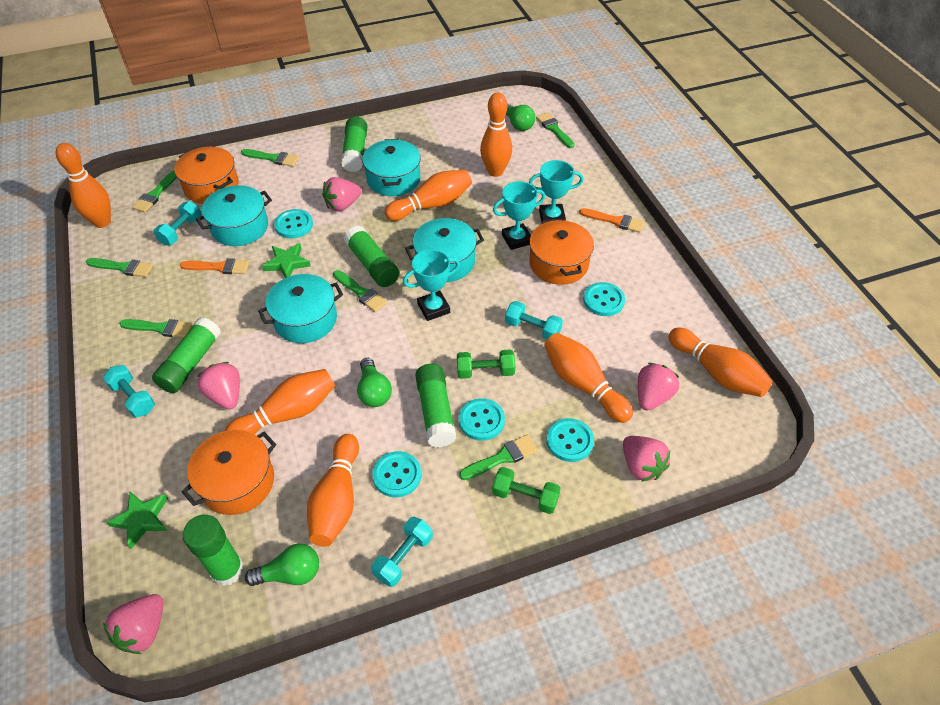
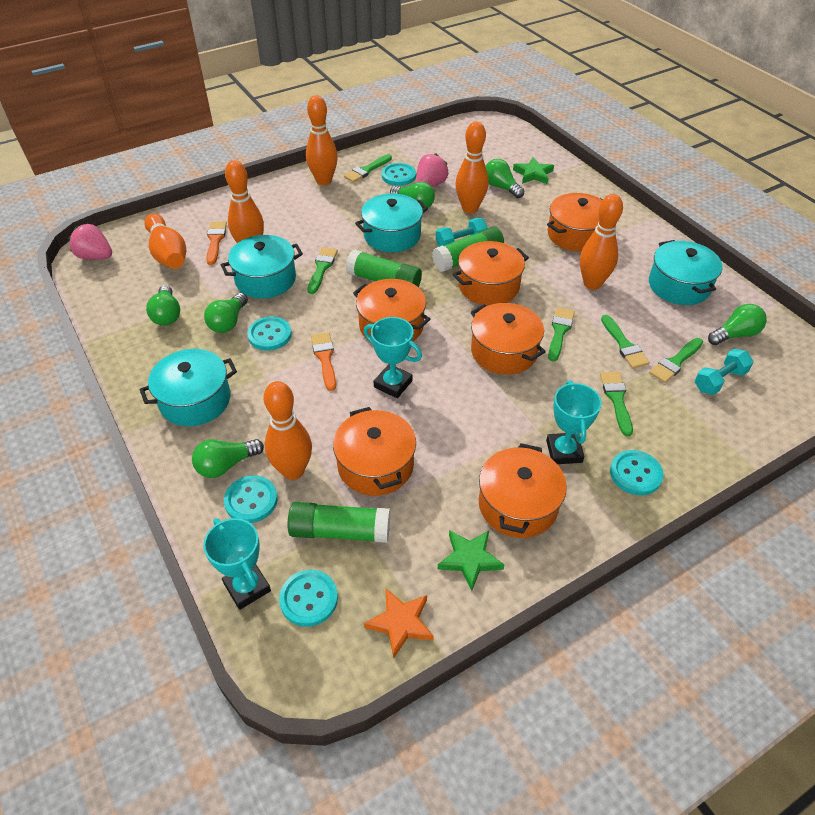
green brush: 7 -> 6
green dumbbell: 2 -> 0
green glue stick: 5 -> 3
green light bulb: 3 -> 6
orange bowling pin: 7 -> 6
orange pot: 3 -> 6
orange star: 0 -> 1
pink strawberry: 5 -> 2
turquoise dumbbell: 4 -> 2

